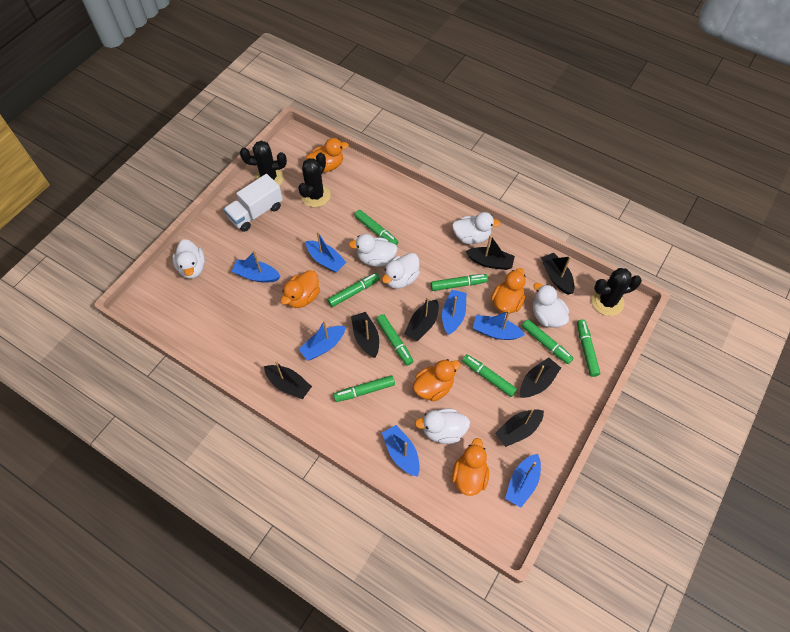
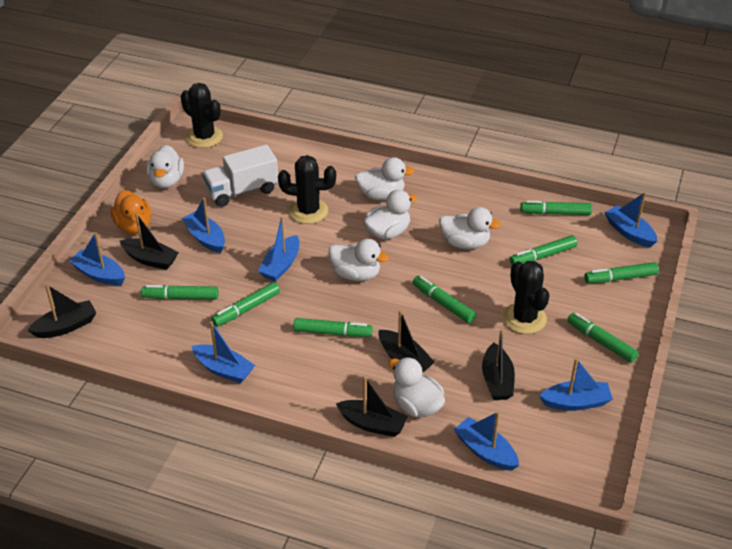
black boat: 7 -> 5
orange duck: 5 -> 1

